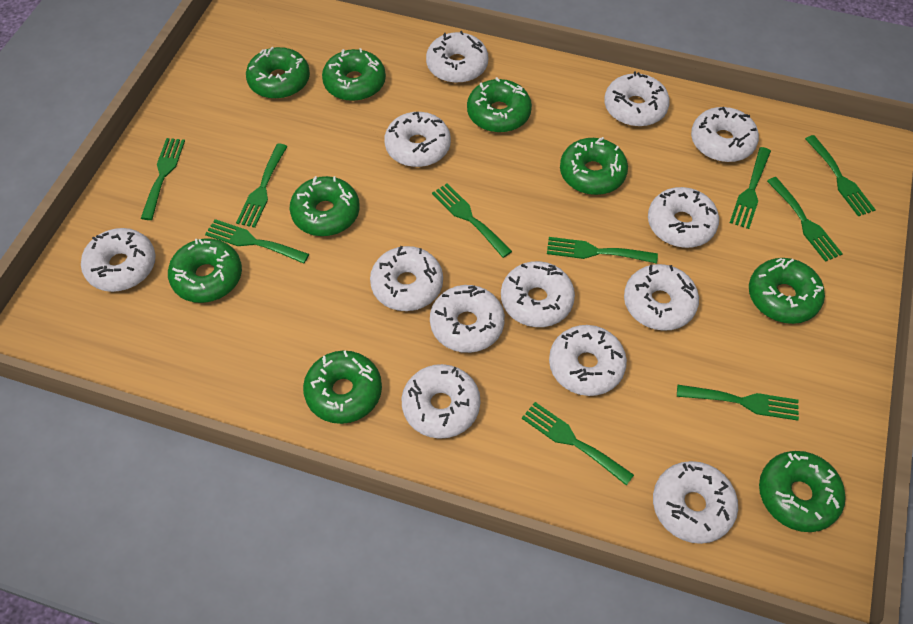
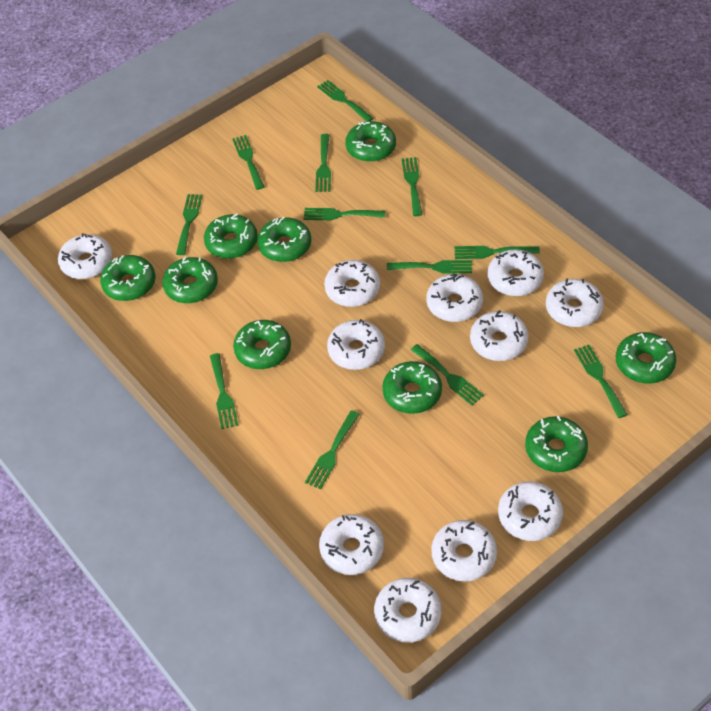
green fork: 10 -> 12
white donut: 13 -> 11

